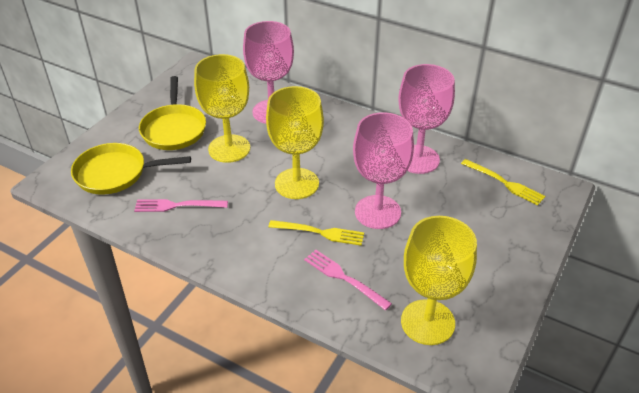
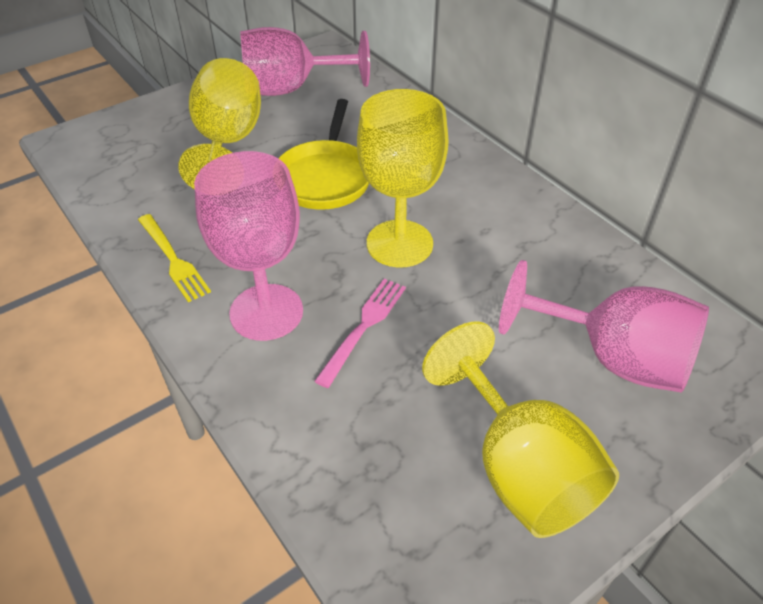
pink fork: 2 -> 1
yellow fork: 2 -> 1
yellow pan: 2 -> 1

